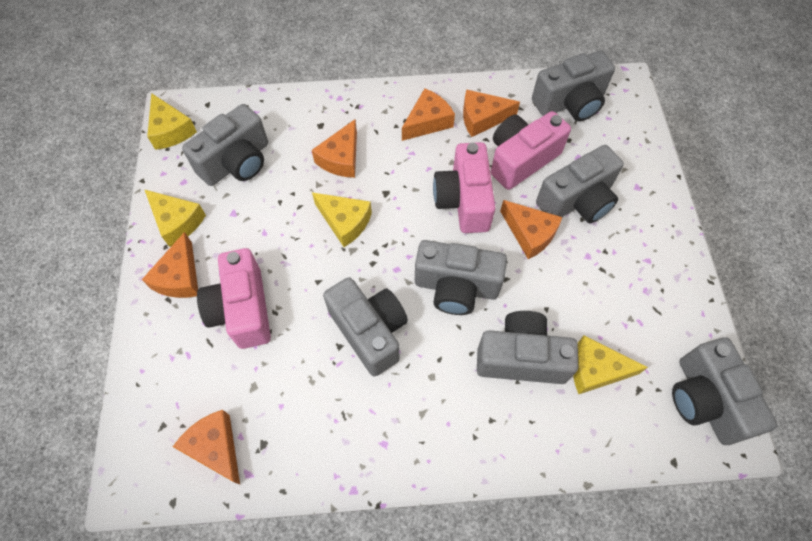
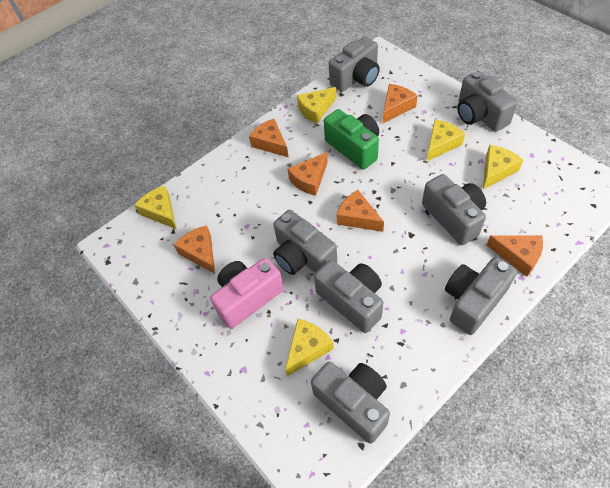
green camera: 0 -> 1
pink camera: 3 -> 1
yellow cheese: 4 -> 5

